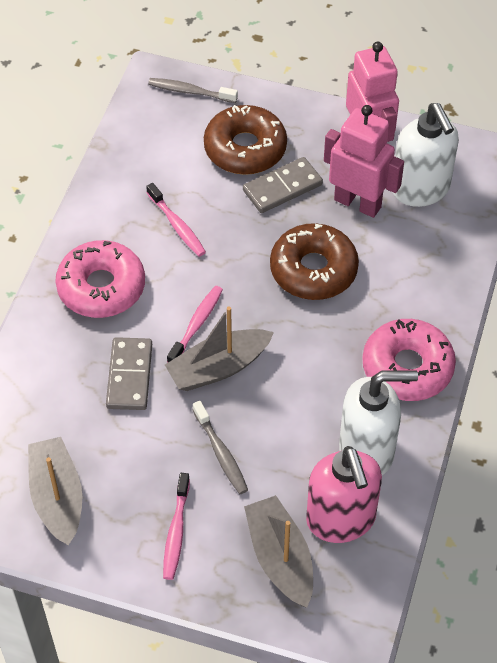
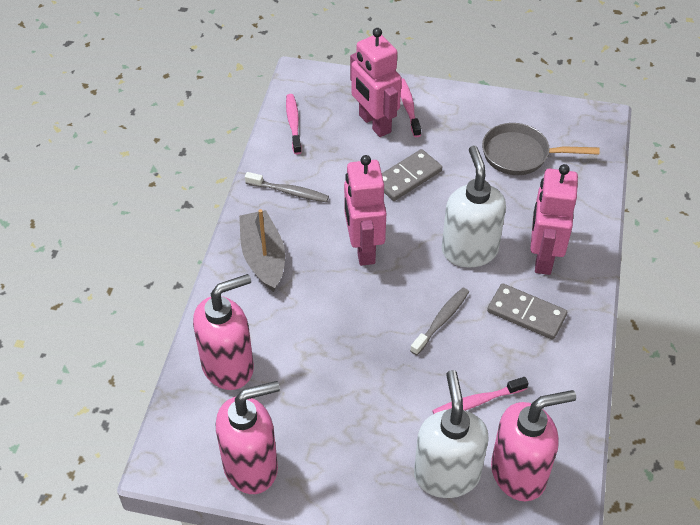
brown donut: 2 -> 0
grey boat: 3 -> 1
grey pan: 0 -> 1
pink donut: 2 -> 0
pink robot: 2 -> 3
pink soap dispenser: 1 -> 3

